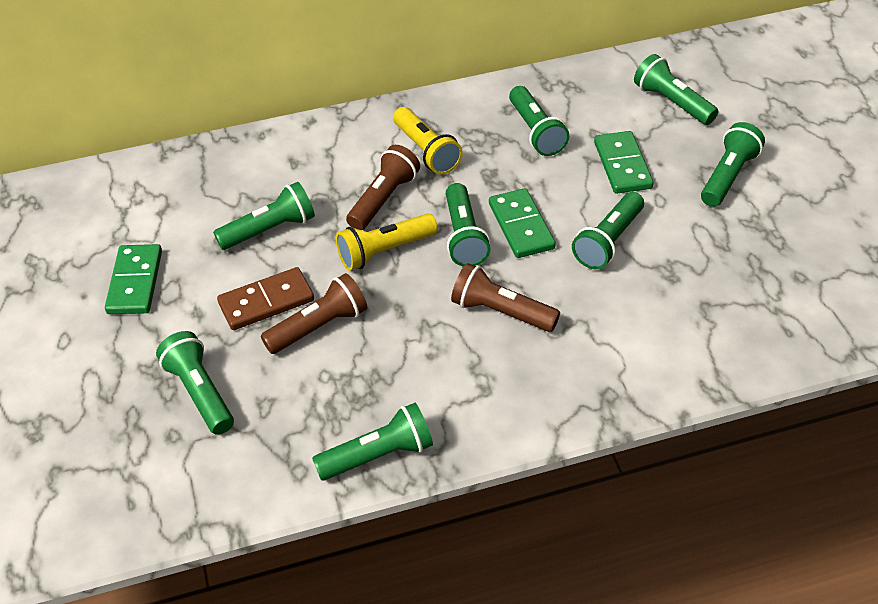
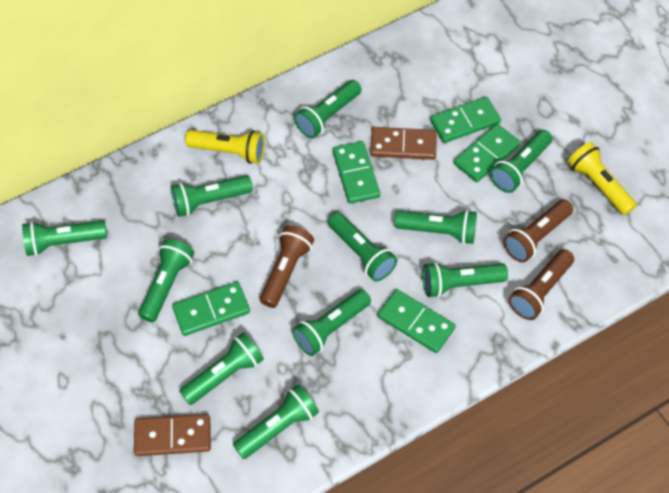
brown domino: 1 -> 2
green domino: 3 -> 5
green flashlight: 8 -> 11

